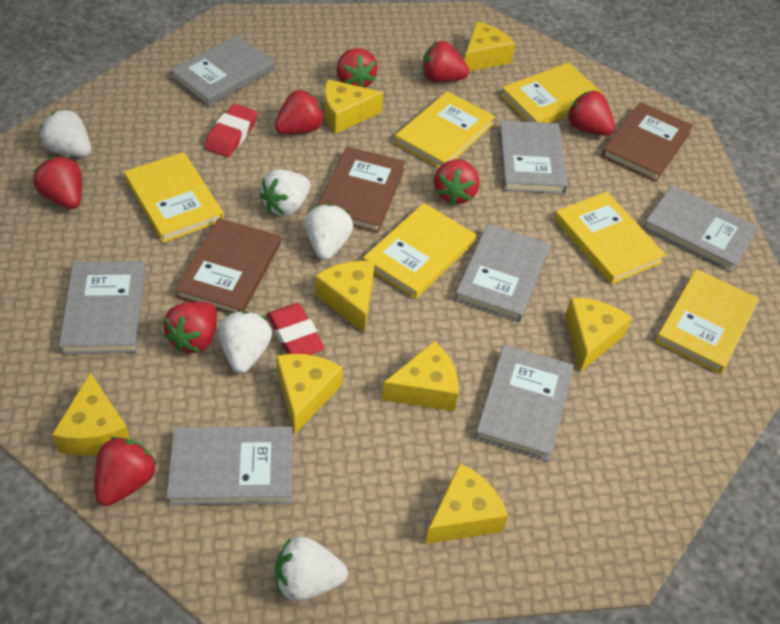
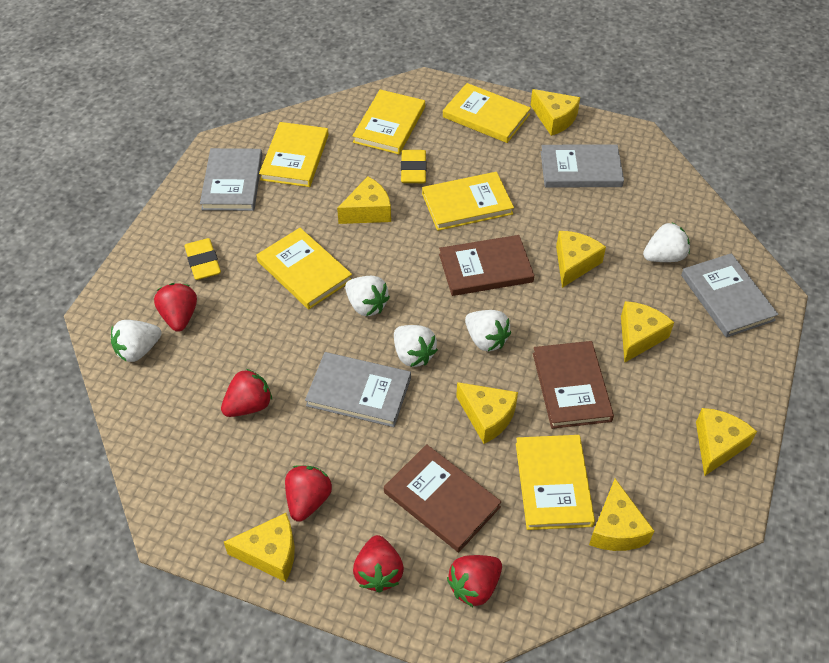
grey book: 7 -> 4
red eraser: 2 -> 0
red strawberry: 8 -> 5
yellow eraser: 0 -> 2

